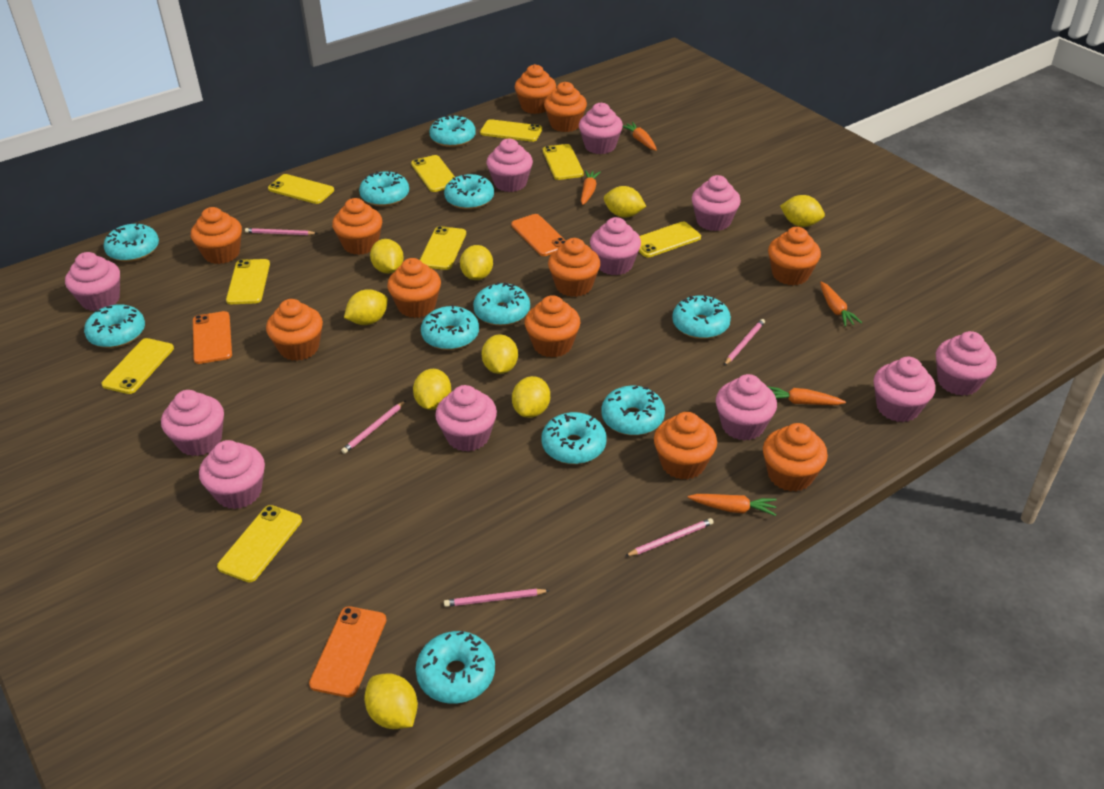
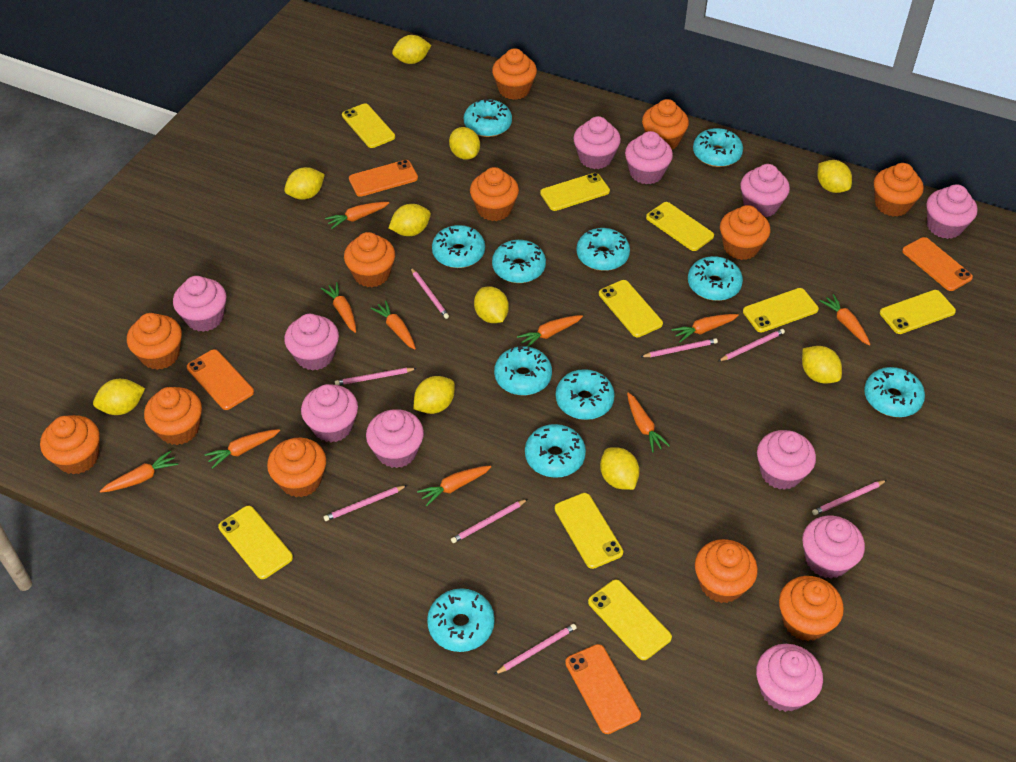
orange carrot: 5 -> 10
orange cupcake: 11 -> 12
orange phone: 3 -> 4
pink pencil: 5 -> 8
yellow lemon: 9 -> 10

